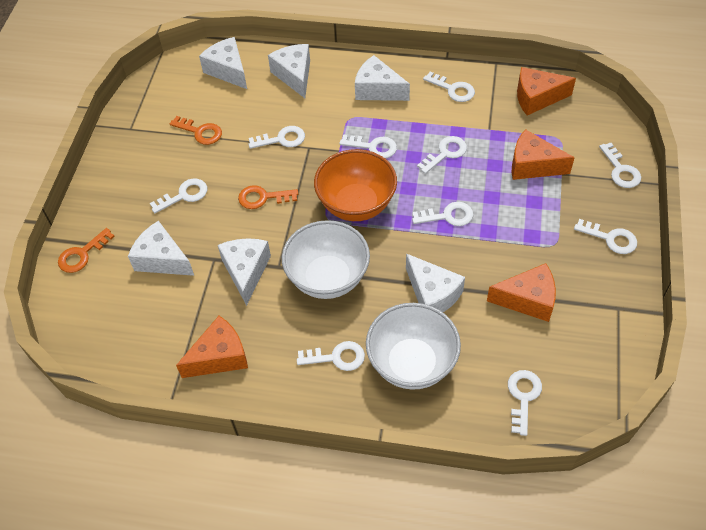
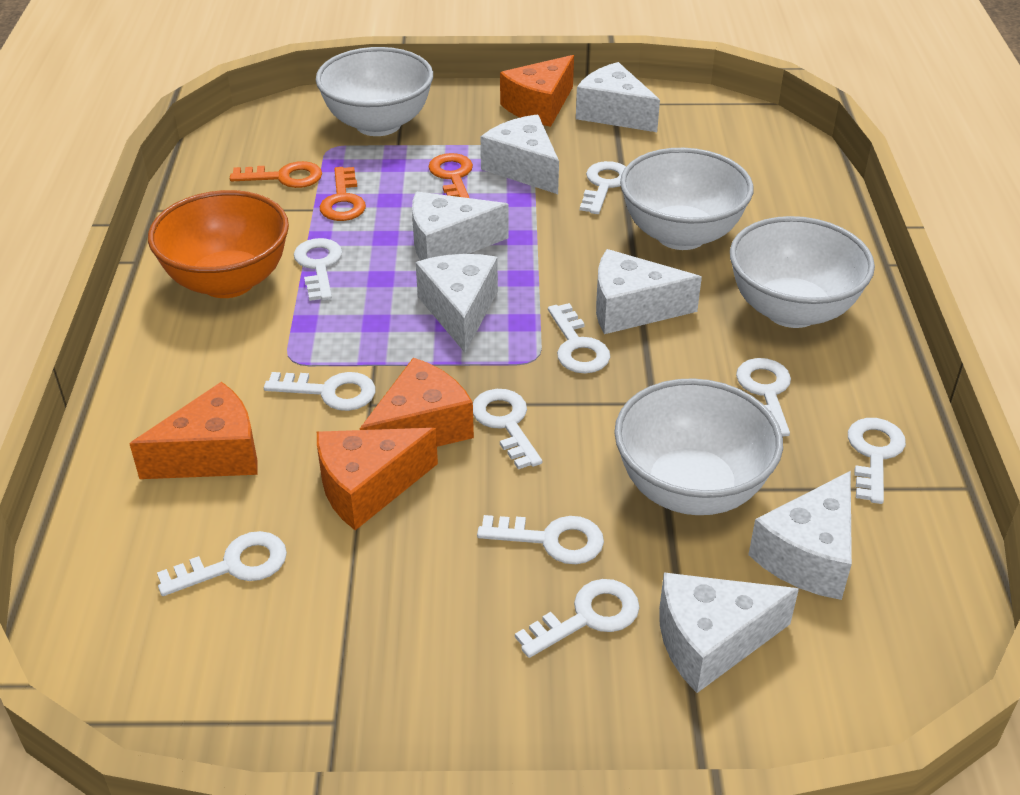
white bowl: 2 -> 4
white cheese: 6 -> 7

